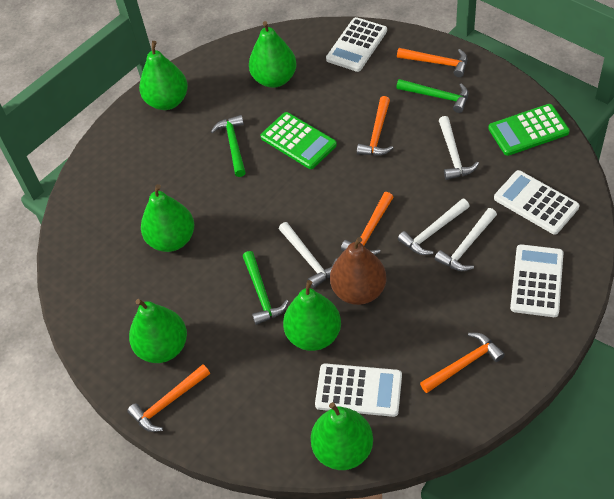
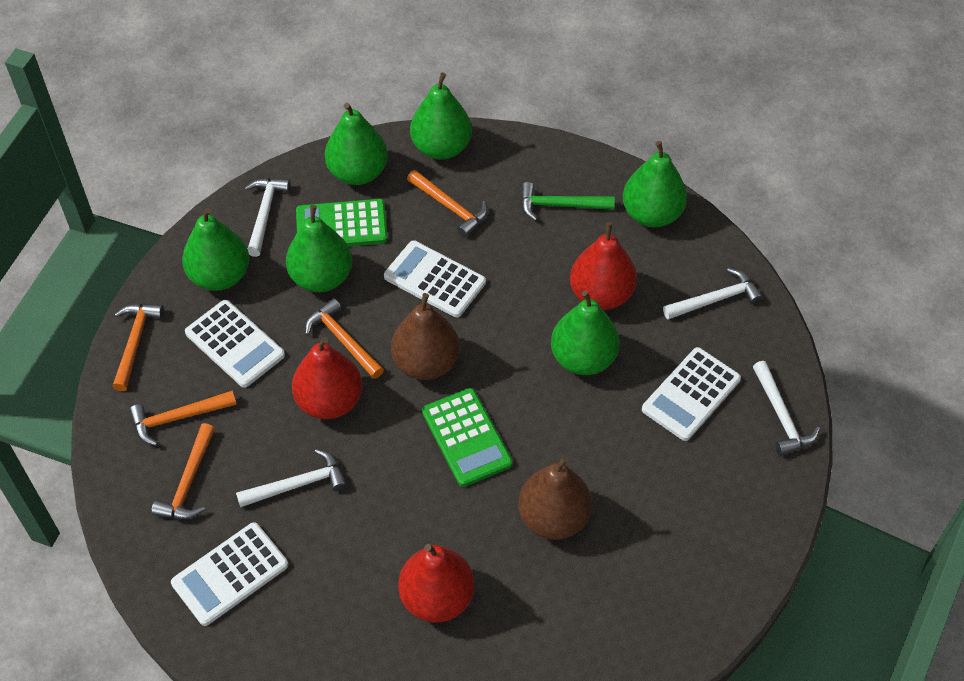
brown pear: 1 -> 2
green hammer: 3 -> 1
red pear: 0 -> 3

